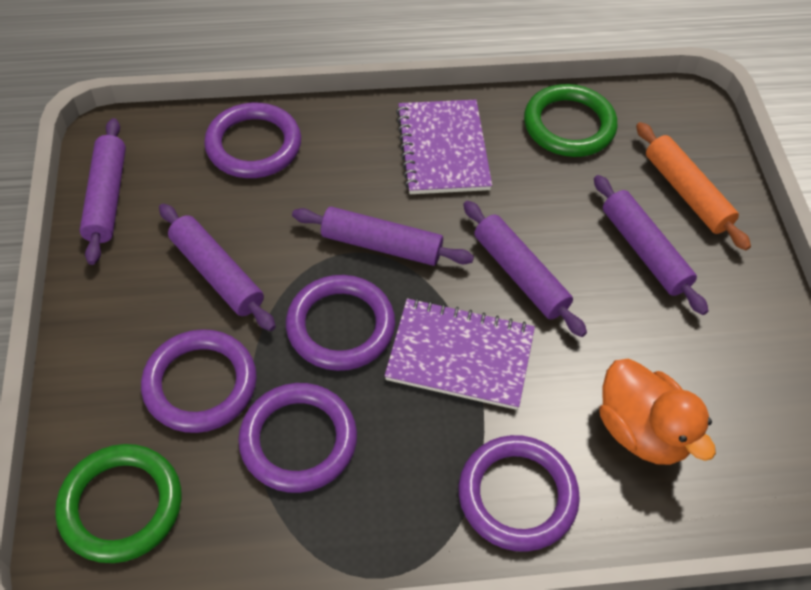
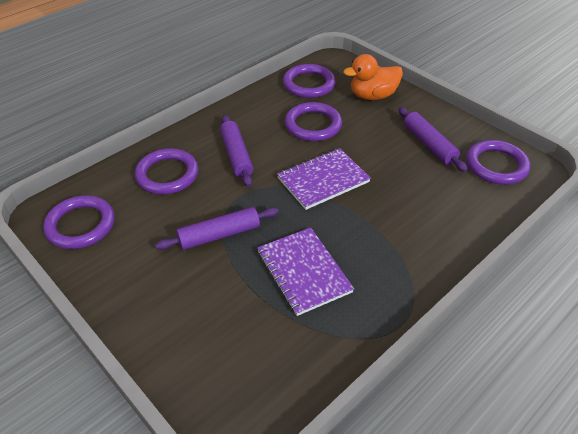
green ring: 2 -> 0
orange rolling pin: 1 -> 0
purple rolling pin: 5 -> 3

